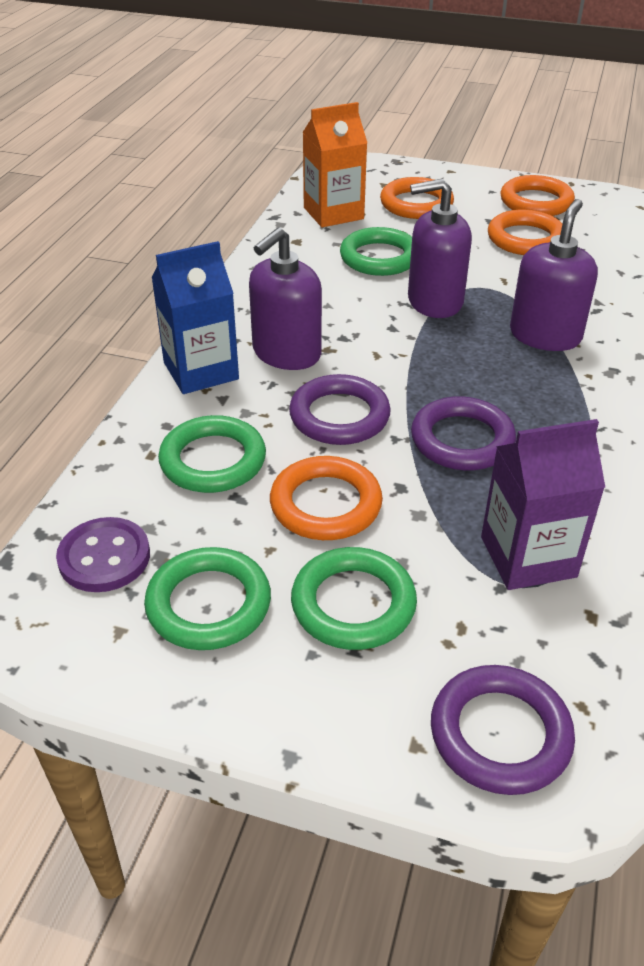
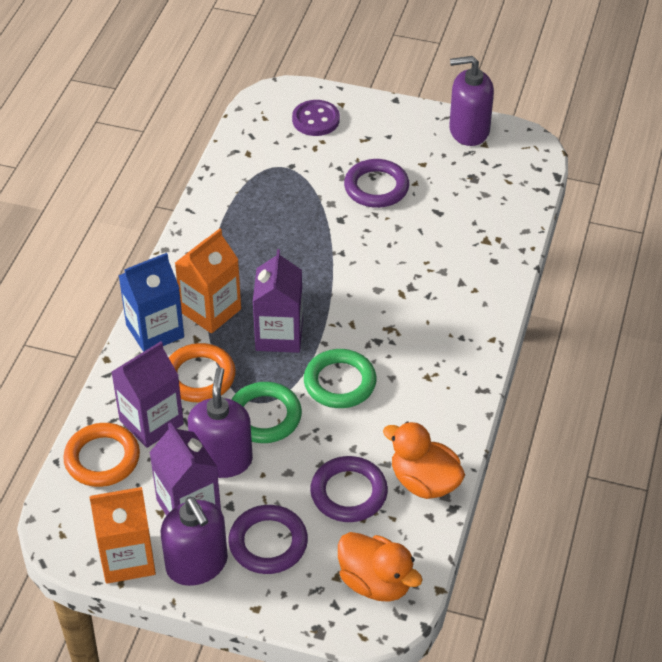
green ring: 4 -> 2
orange carton: 1 -> 2
orange duck: 0 -> 2
orange ring: 4 -> 2
purple carton: 1 -> 3

